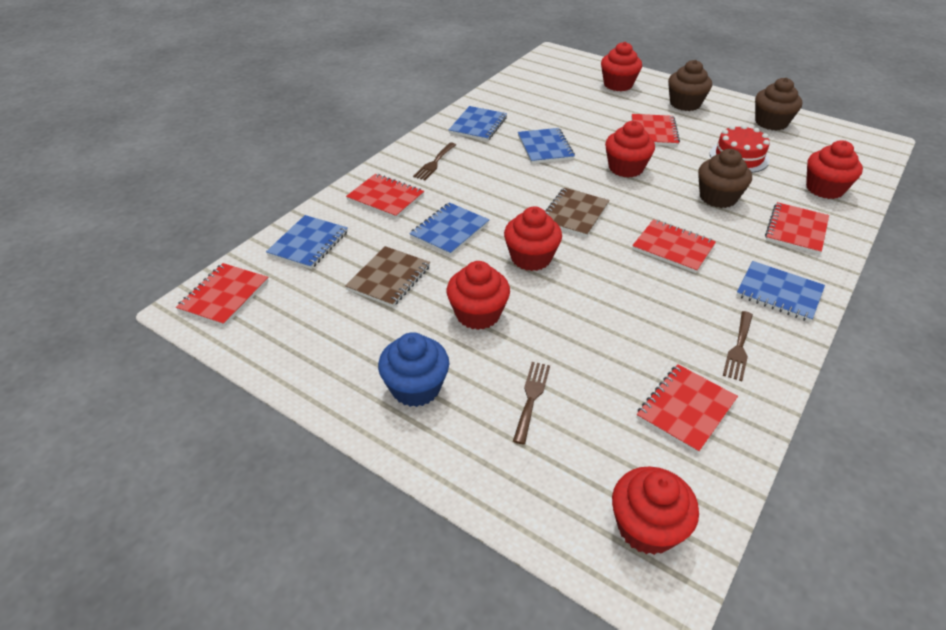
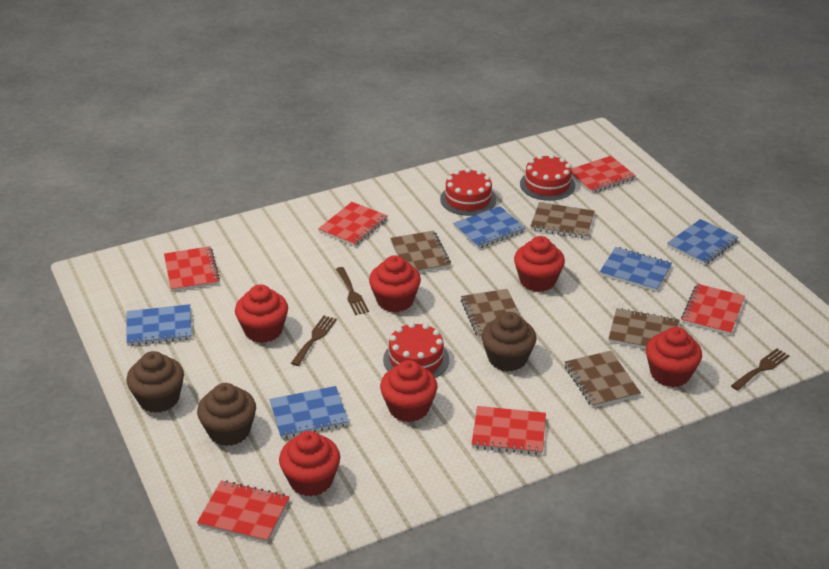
blue cupcake: 1 -> 0
brown notebook: 2 -> 5
red cake: 1 -> 3

